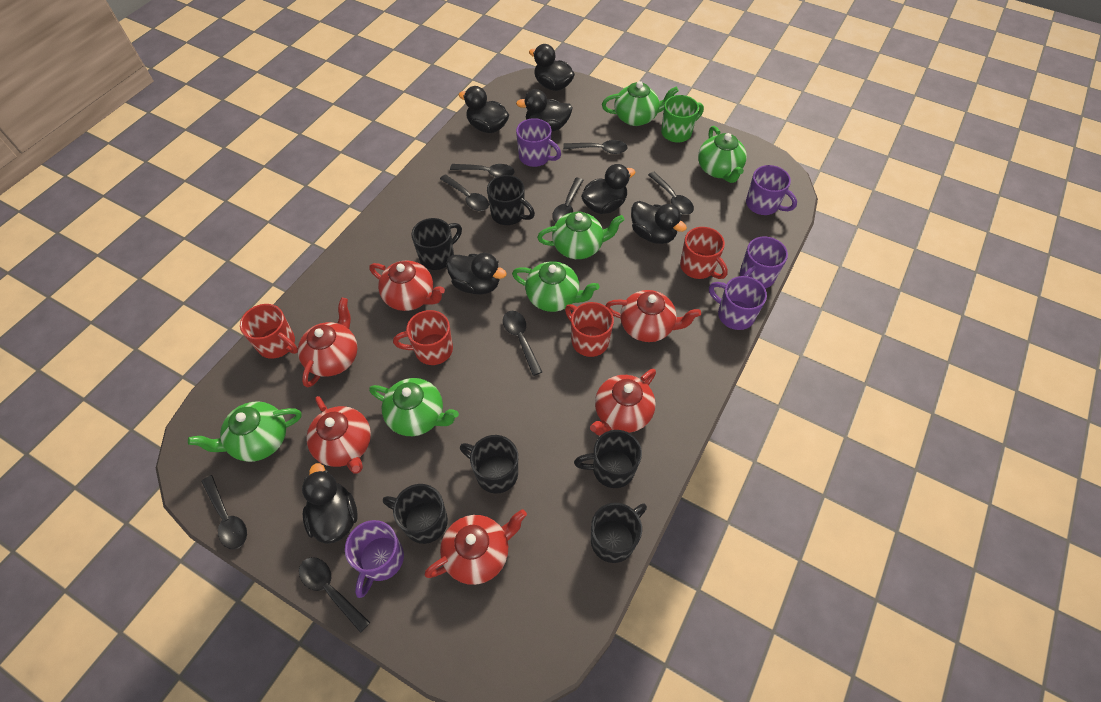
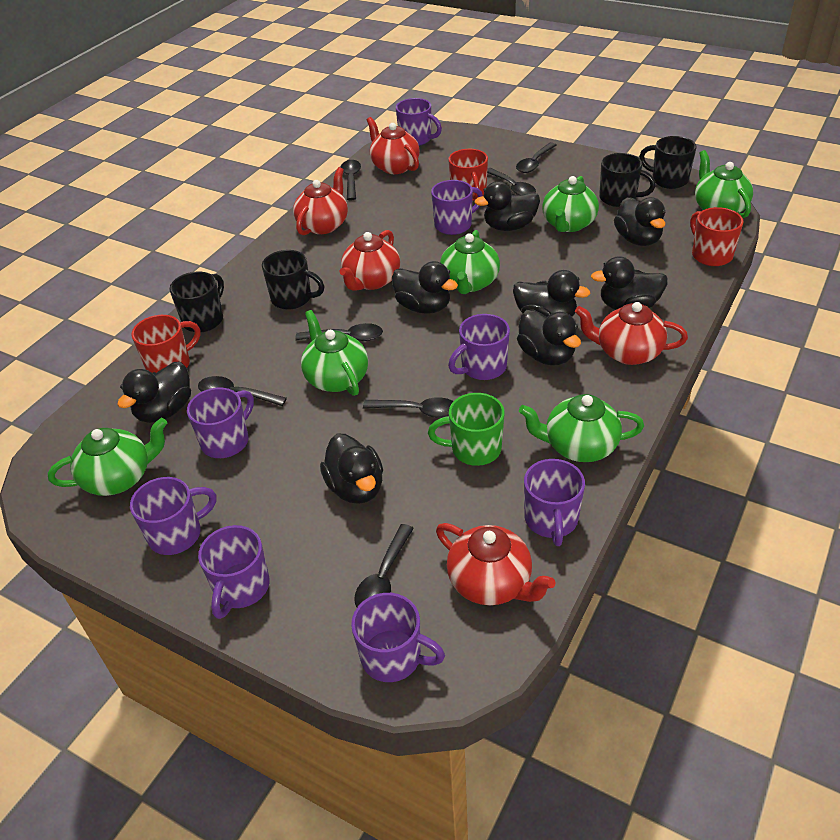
black duck: 7 -> 8
black mug: 6 -> 4
black spoon: 8 -> 7
purple mug: 5 -> 8
red mug: 4 -> 3
red teapot: 6 -> 5

